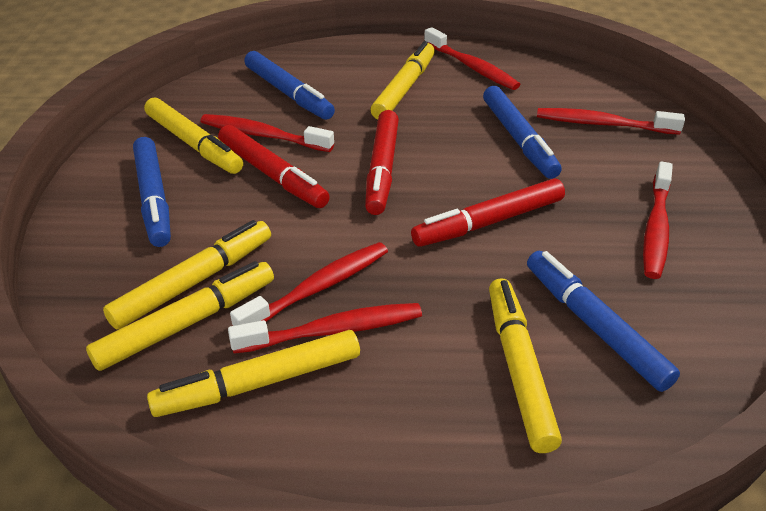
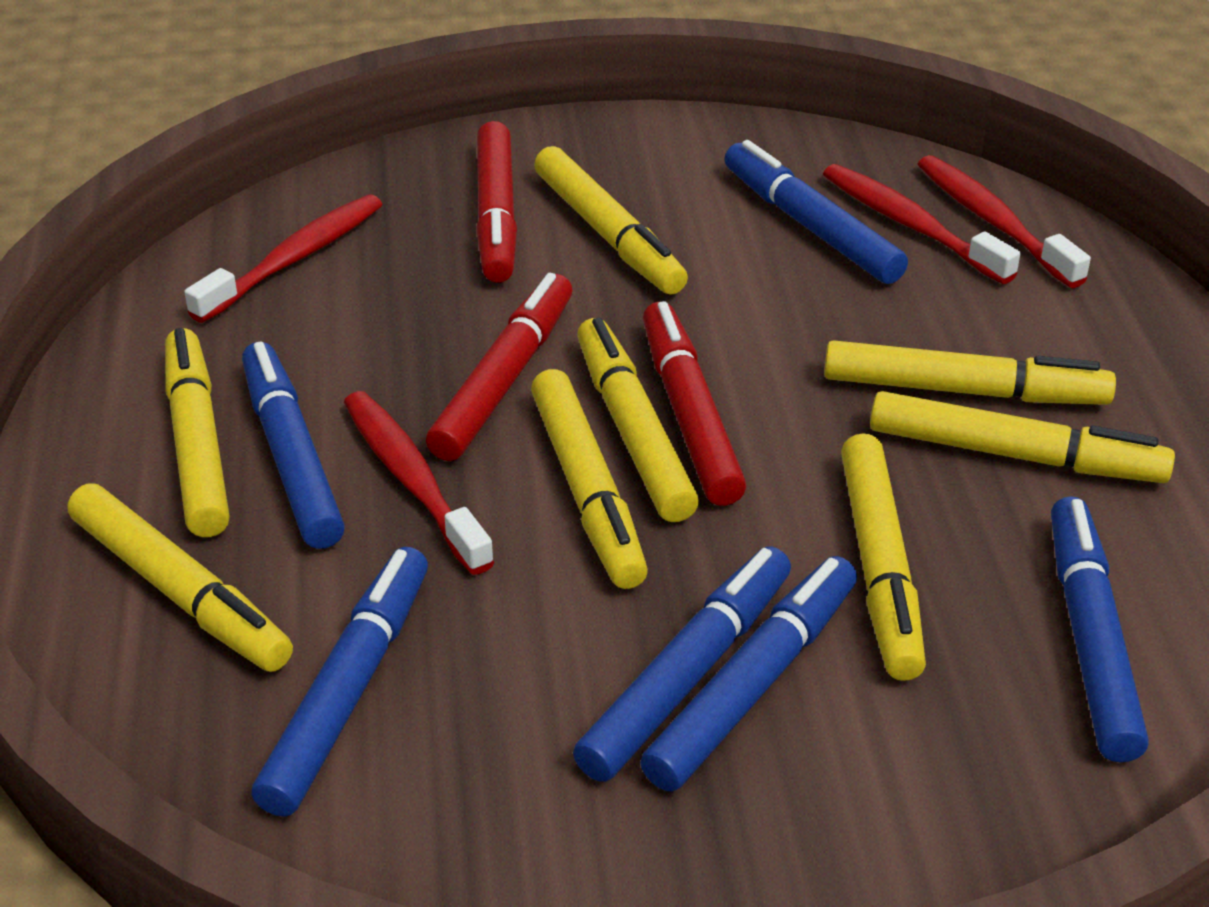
blue marker: 4 -> 6
red toothbrush: 6 -> 4
yellow marker: 6 -> 8

